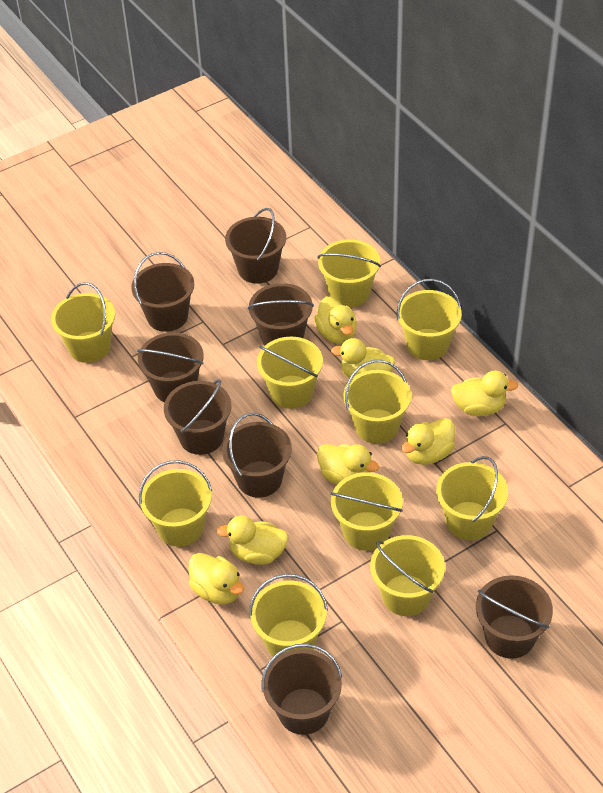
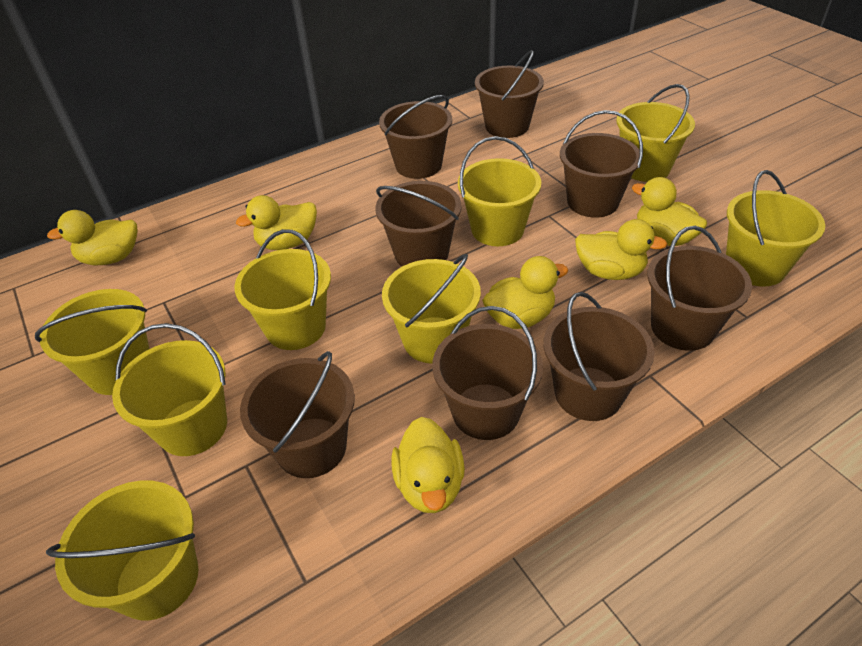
yellow bucket: 10 -> 8
yellow duck: 7 -> 6

